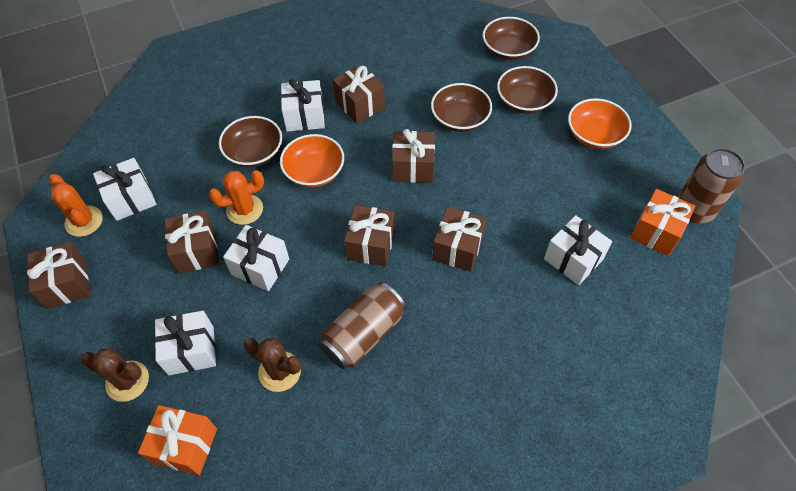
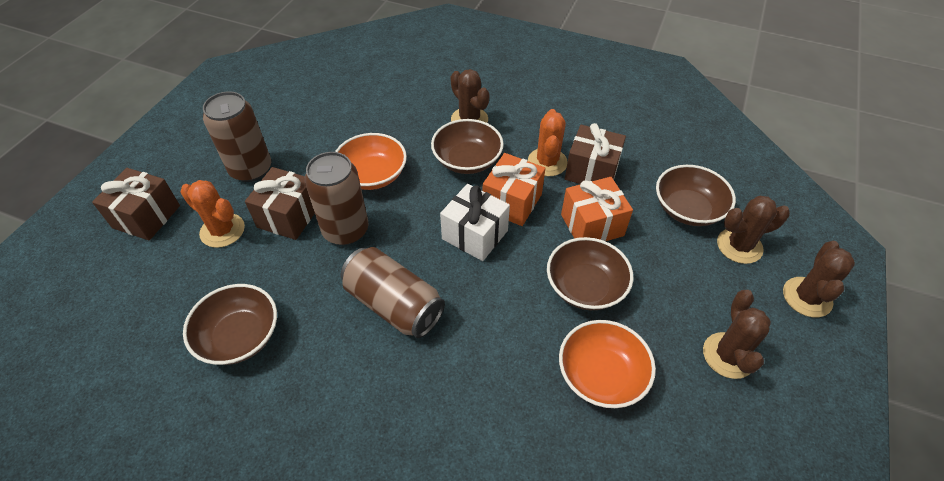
brown cactus: 2 -> 4
brown can: 2 -> 3
brown gift: 6 -> 3
white gift: 5 -> 1

